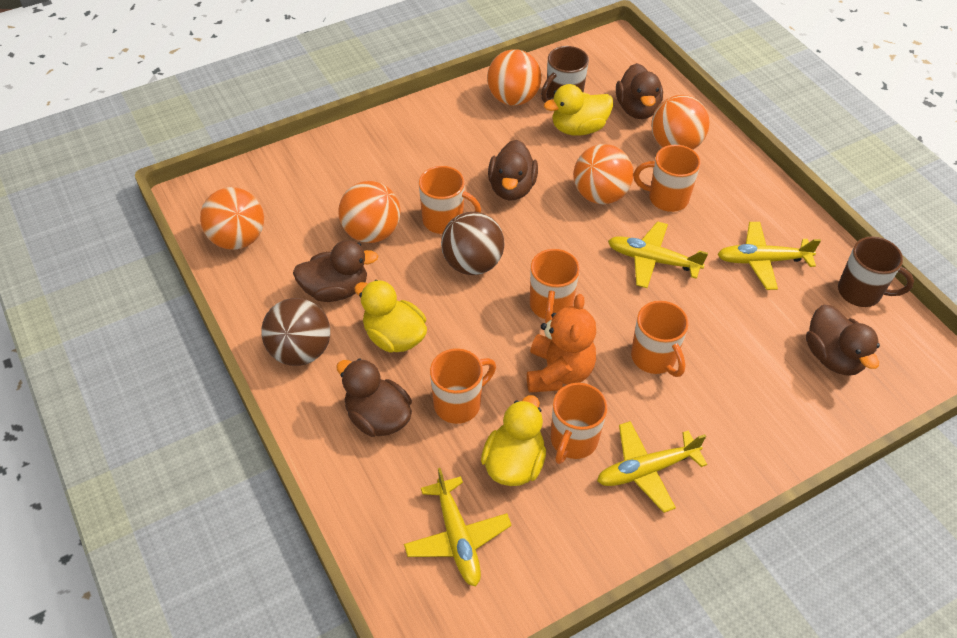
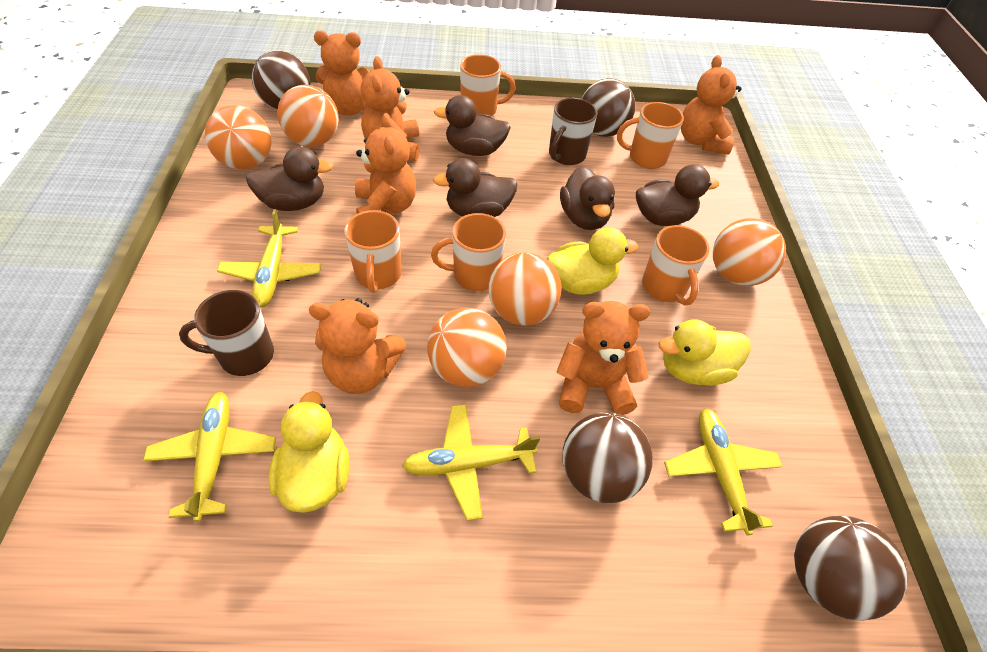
brown ball: 2 -> 4
orange mug: 6 -> 5
orange teddy bear: 1 -> 6

